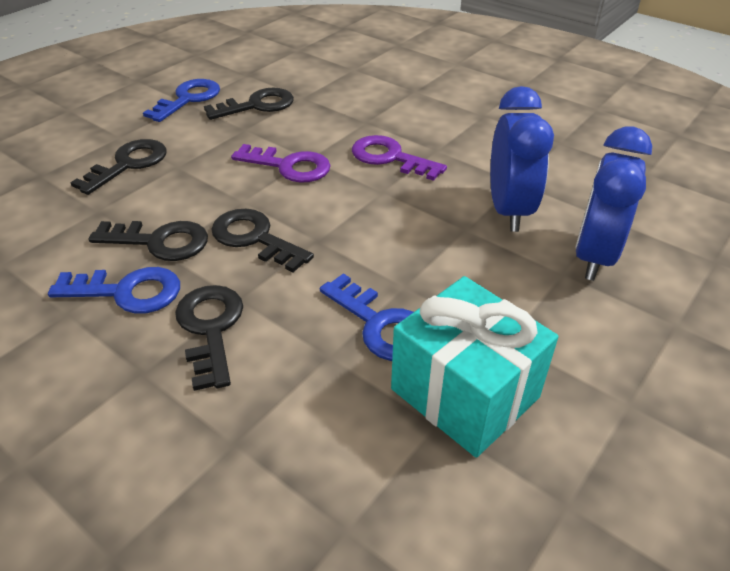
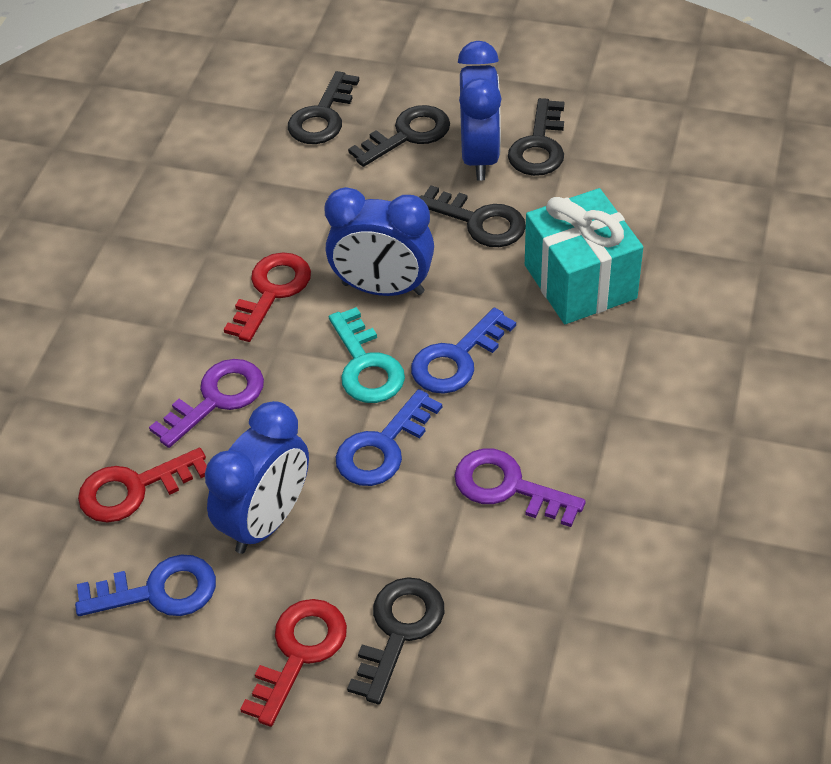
blue clock: 2 -> 3
red key: 0 -> 3
turquoise key: 0 -> 1

